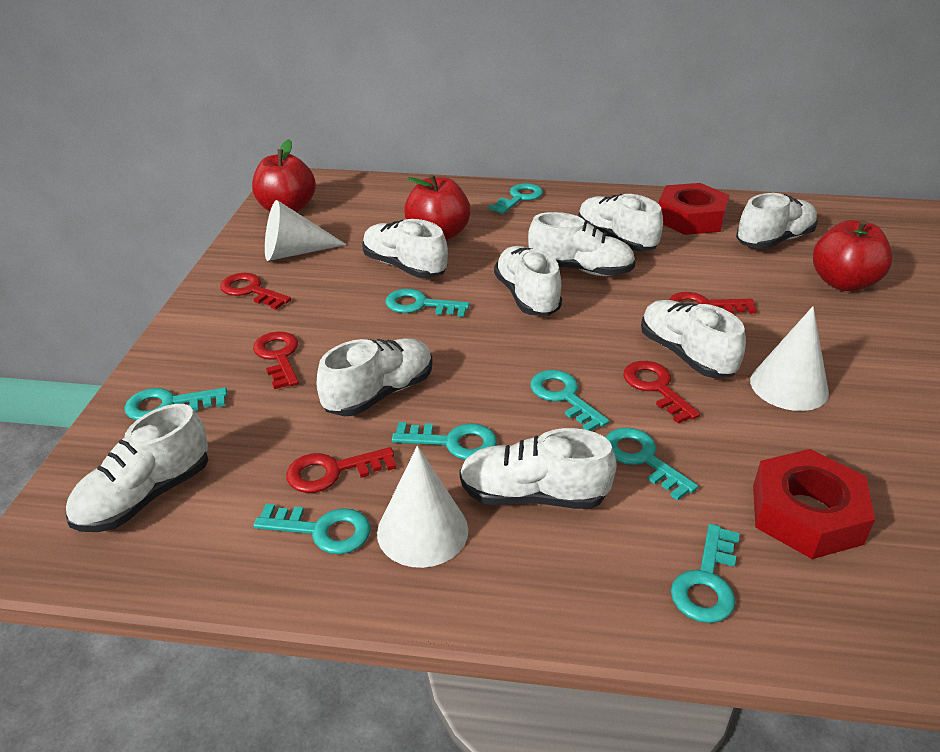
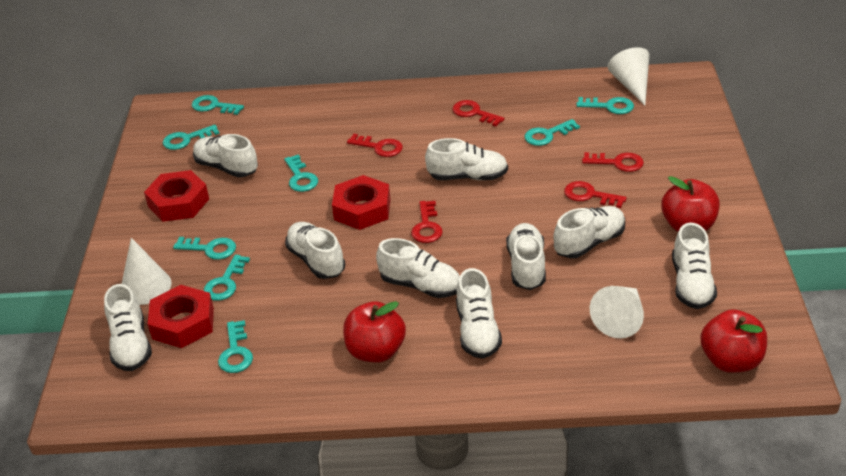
red nut: 2 -> 3

